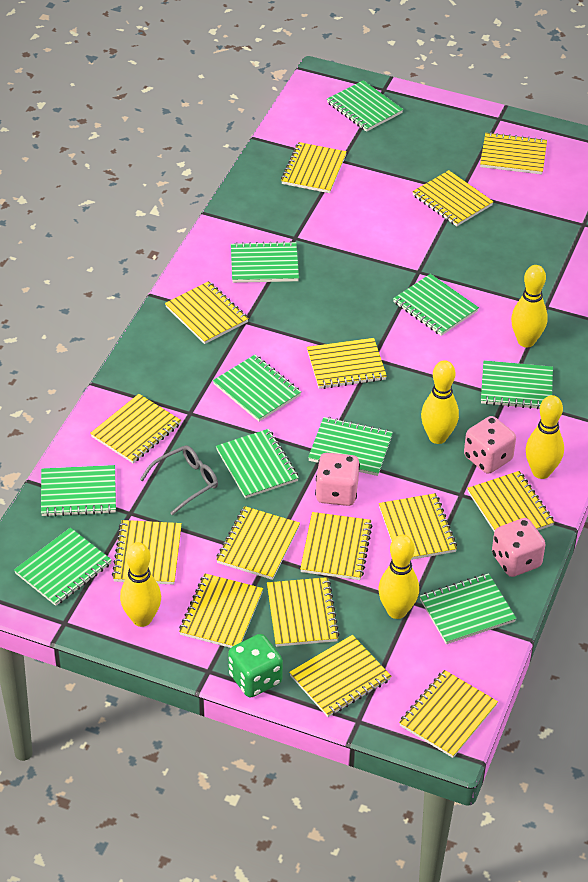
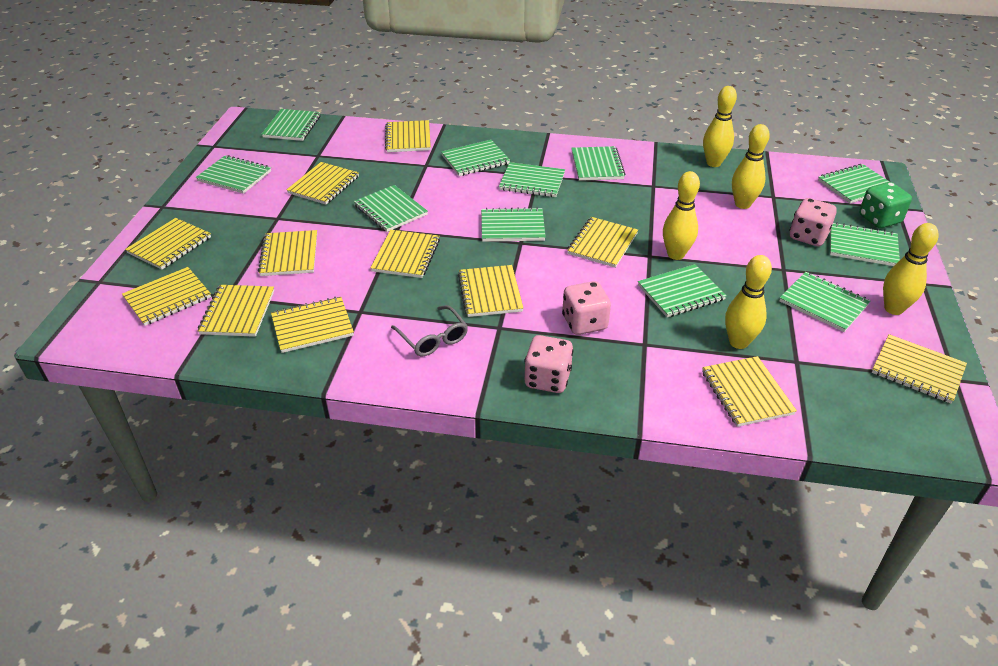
green notebook: 10 -> 11
yellow notebook: 15 -> 12

